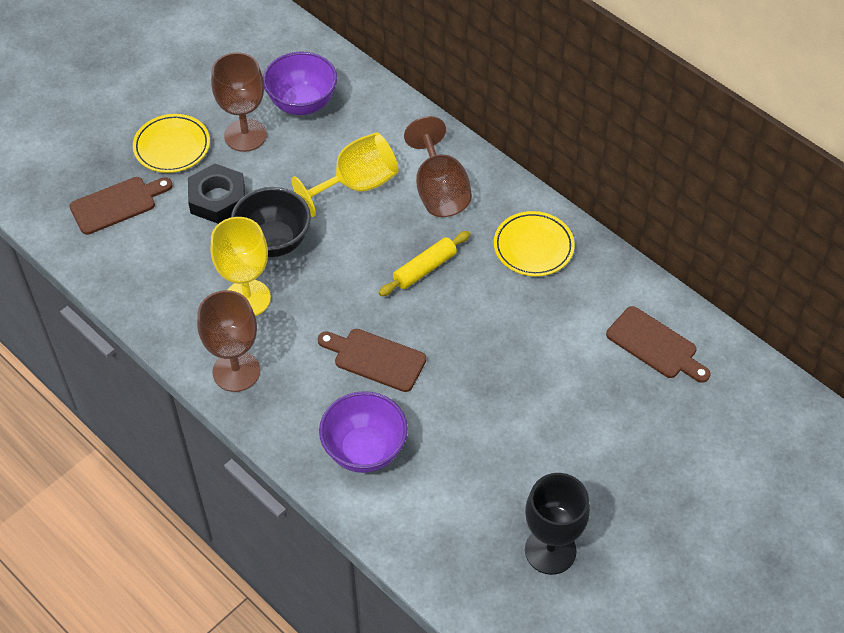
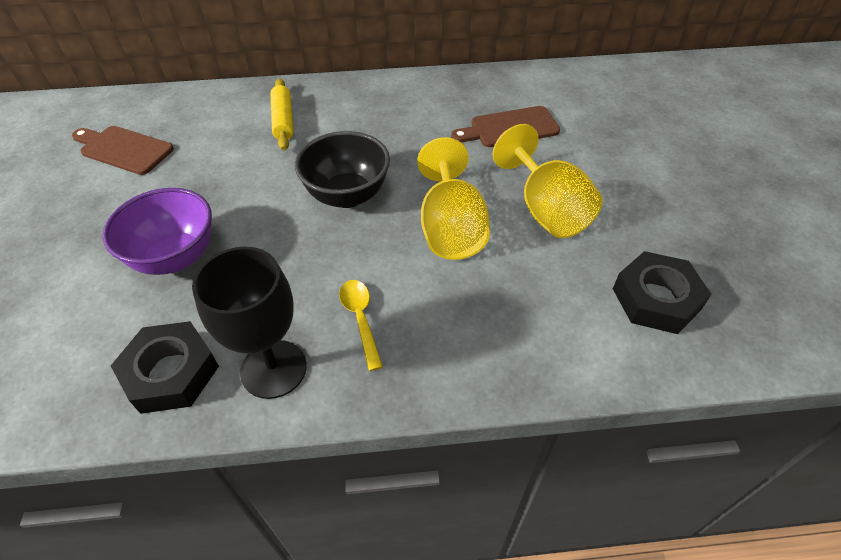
black nut: 1 -> 2
brown cutting board: 3 -> 2
brown goblet: 3 -> 0
purple bowl: 2 -> 1
yellow plate: 2 -> 0
yellow spoon: 0 -> 1

